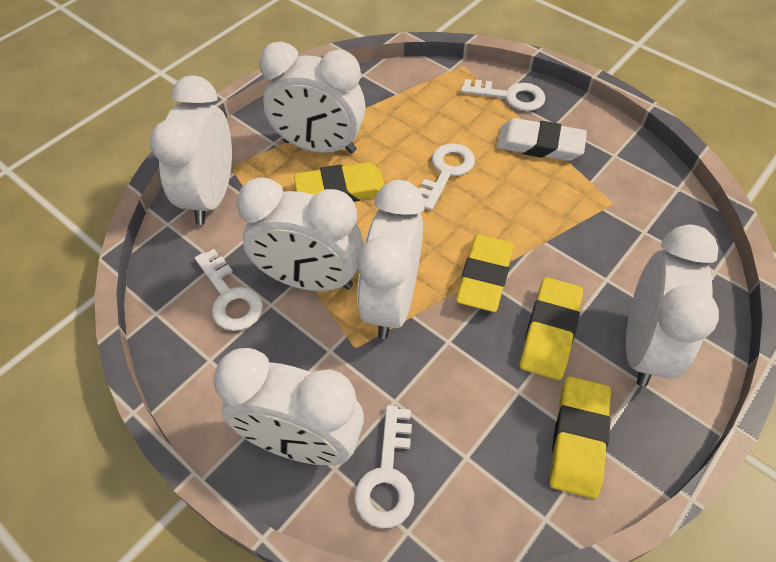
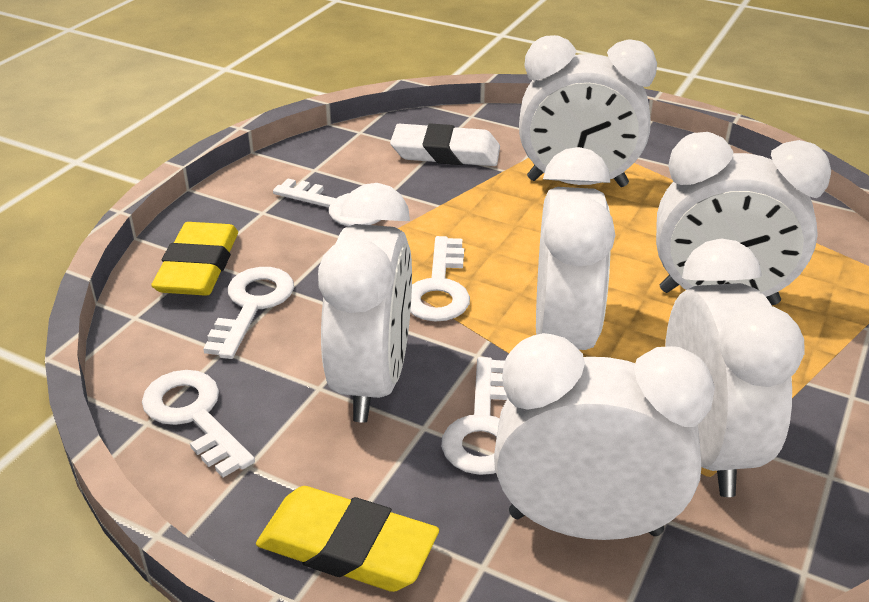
white key: 4 -> 5
yellow eraser: 4 -> 2

